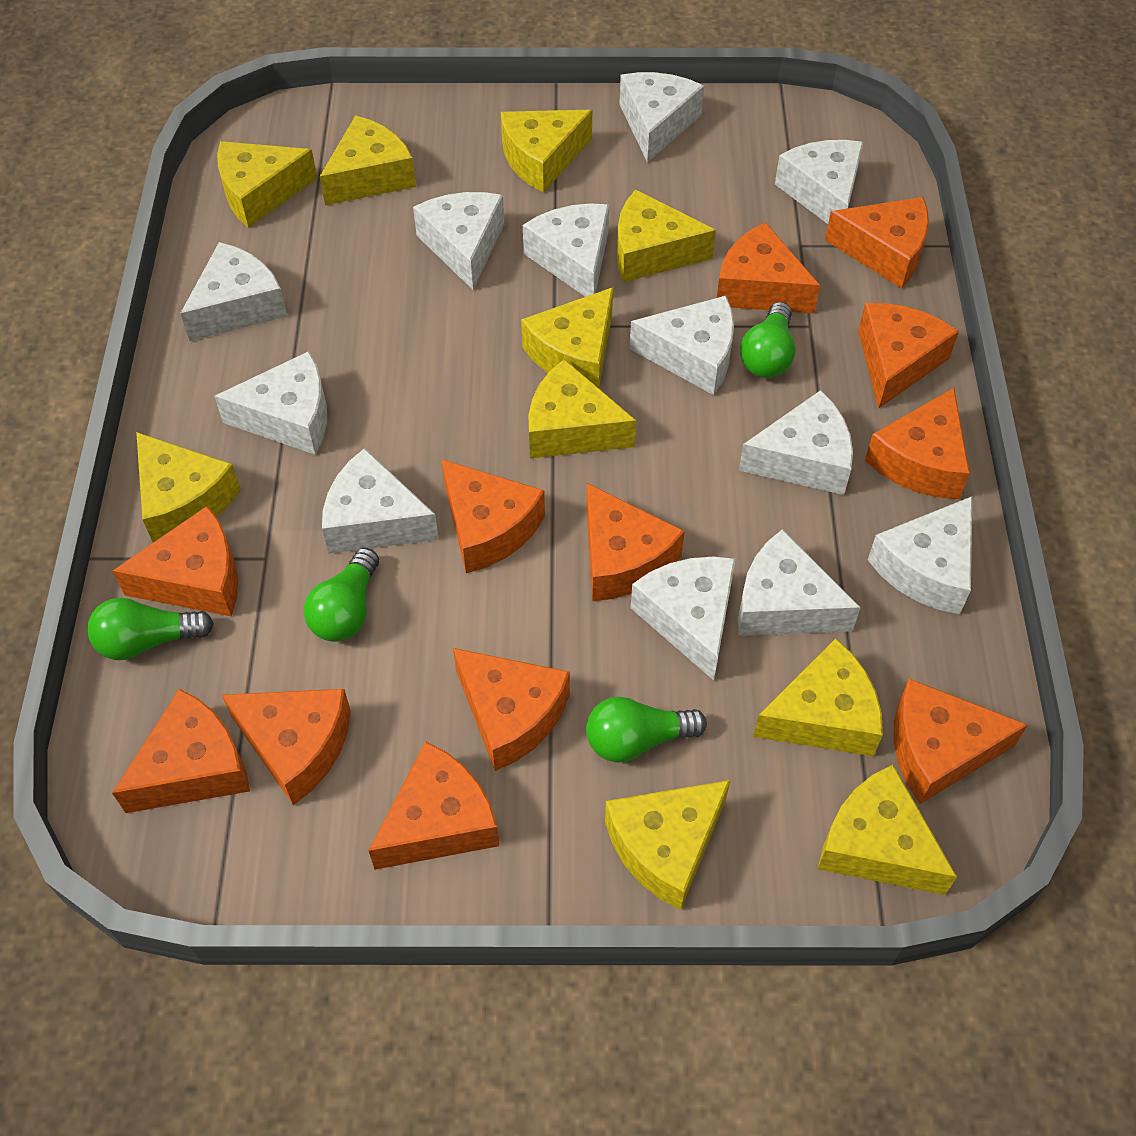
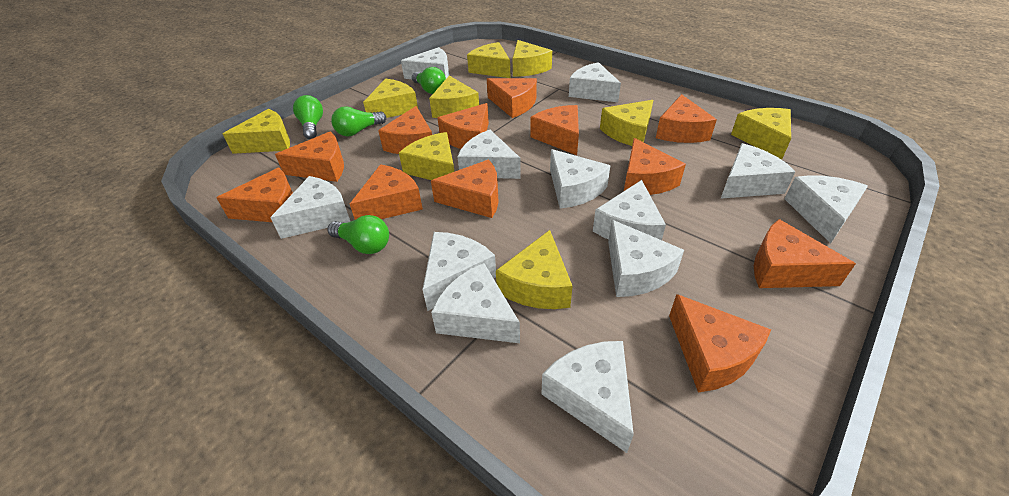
yellow cheese: 10 -> 9

